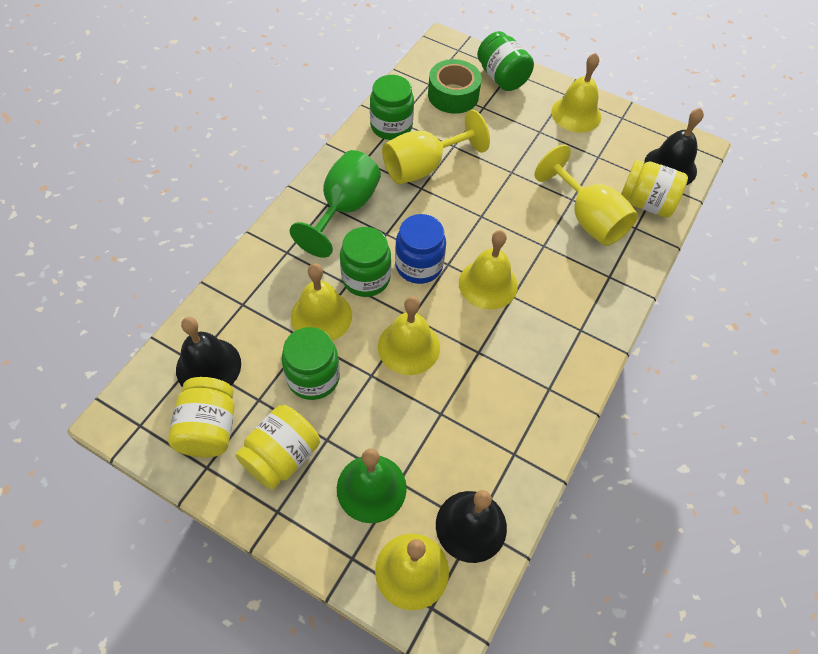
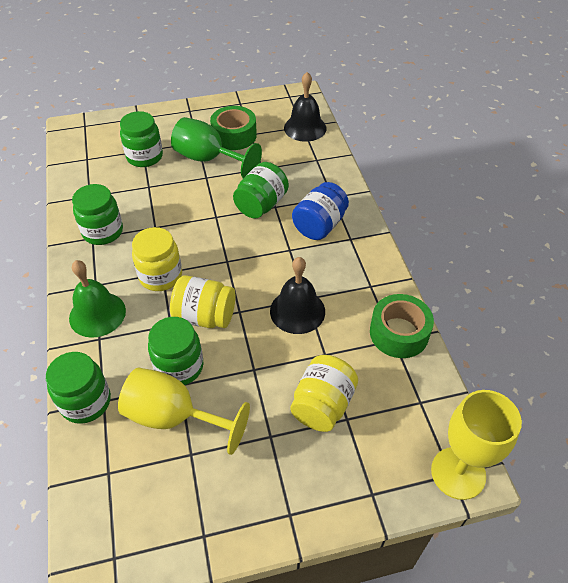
black bell: 3 -> 2
green jar: 4 -> 5
green tape: 1 -> 2
yellow bell: 5 -> 0

